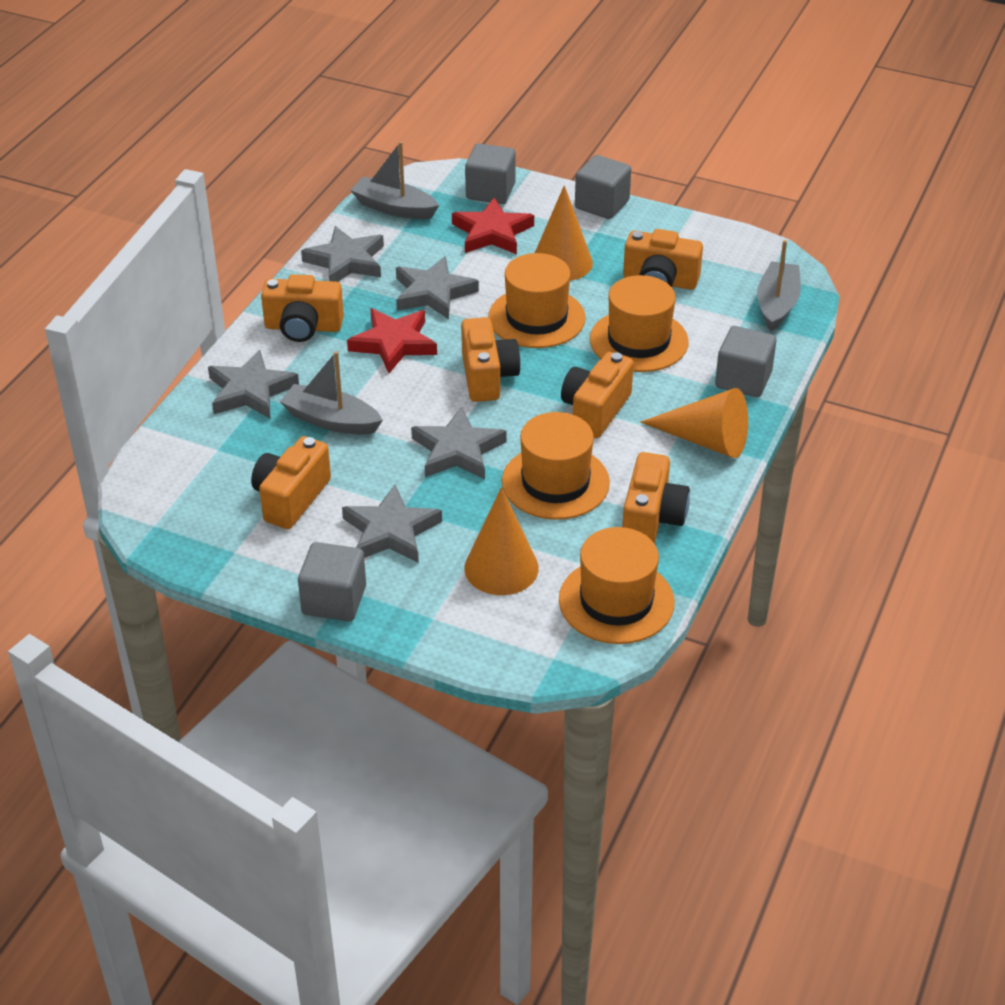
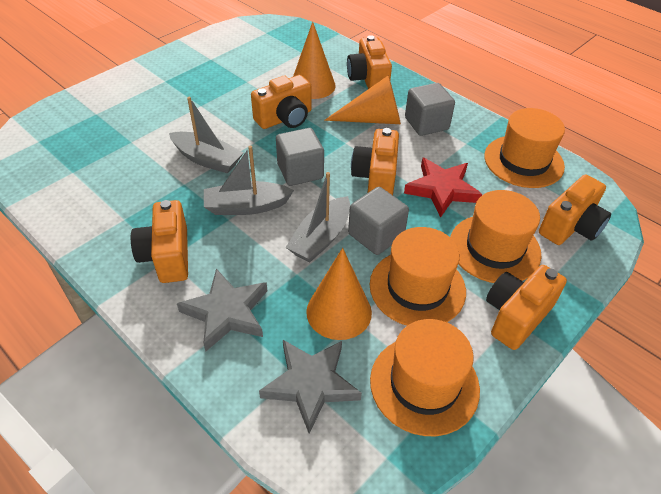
grey cube: 4 -> 3
grey star: 5 -> 2
red star: 2 -> 1

